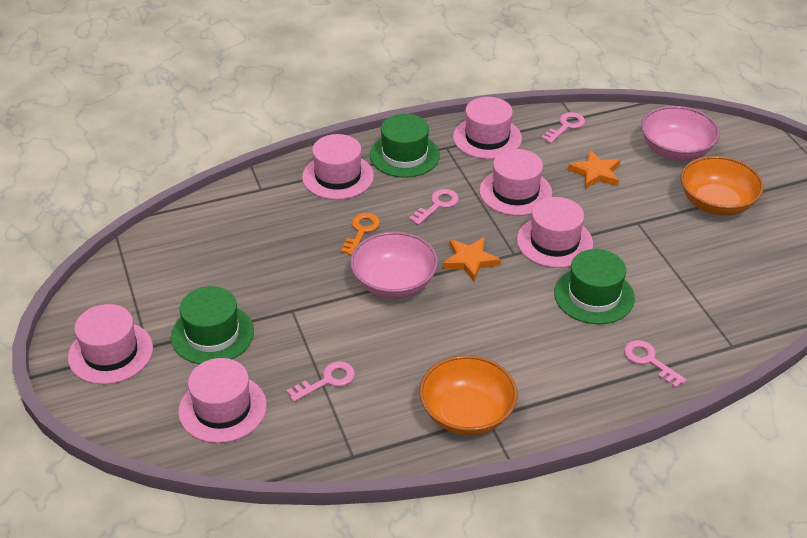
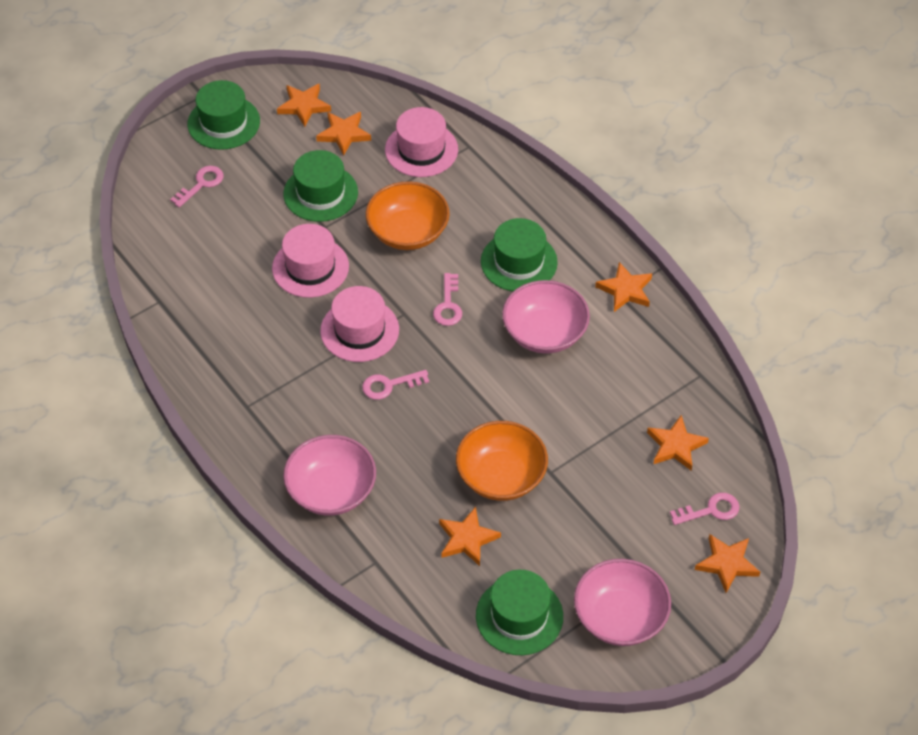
green hat: 3 -> 4
orange key: 1 -> 0
orange star: 2 -> 6
pink bowl: 2 -> 3
pink hat: 6 -> 3

